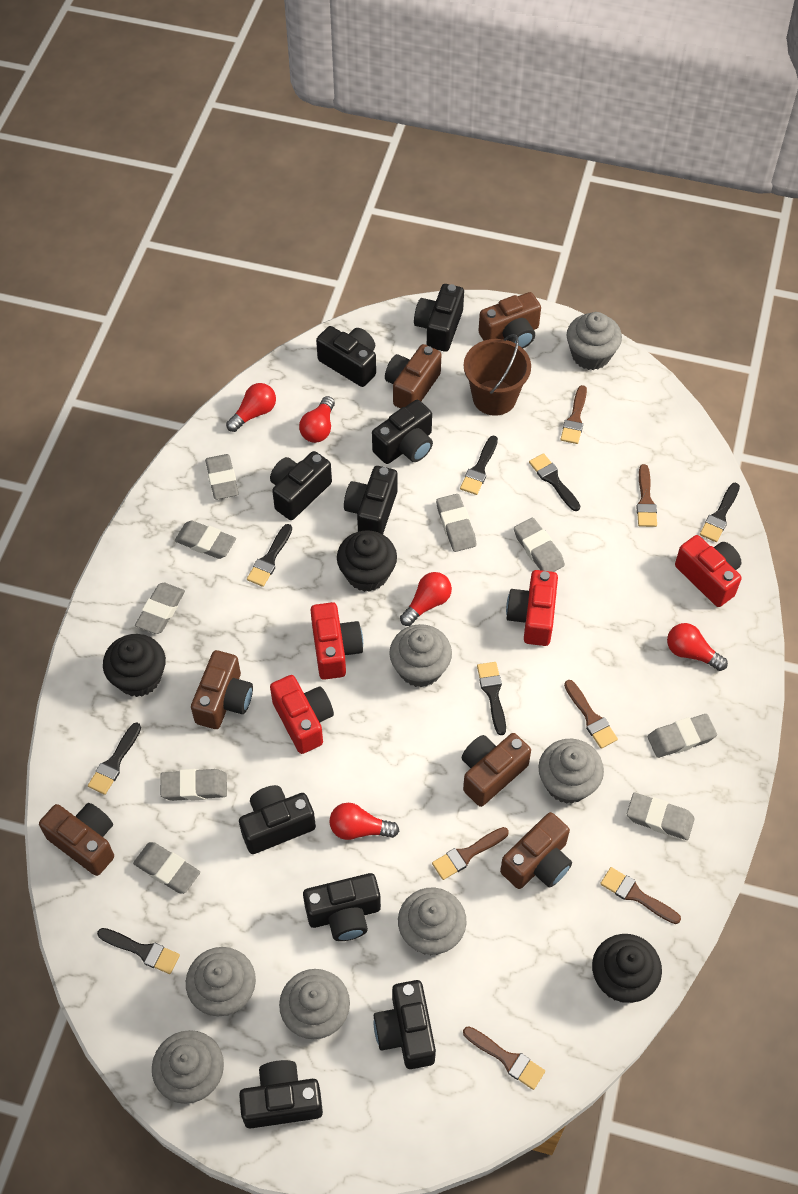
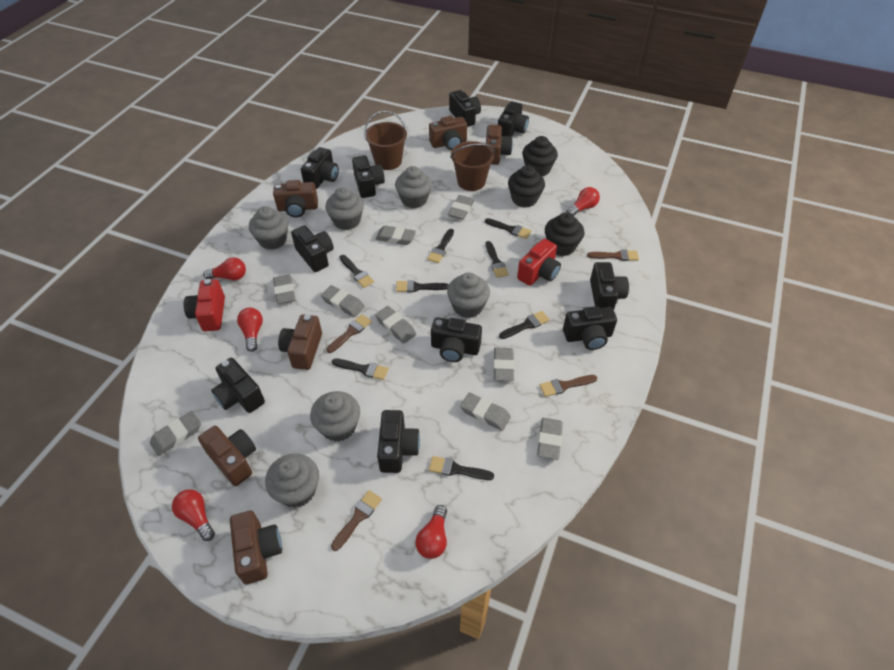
black brush: 7 -> 8
black camera: 9 -> 10
brown brush: 6 -> 4
brown bucket: 1 -> 2
grey cupcake: 7 -> 6
red camera: 4 -> 2

